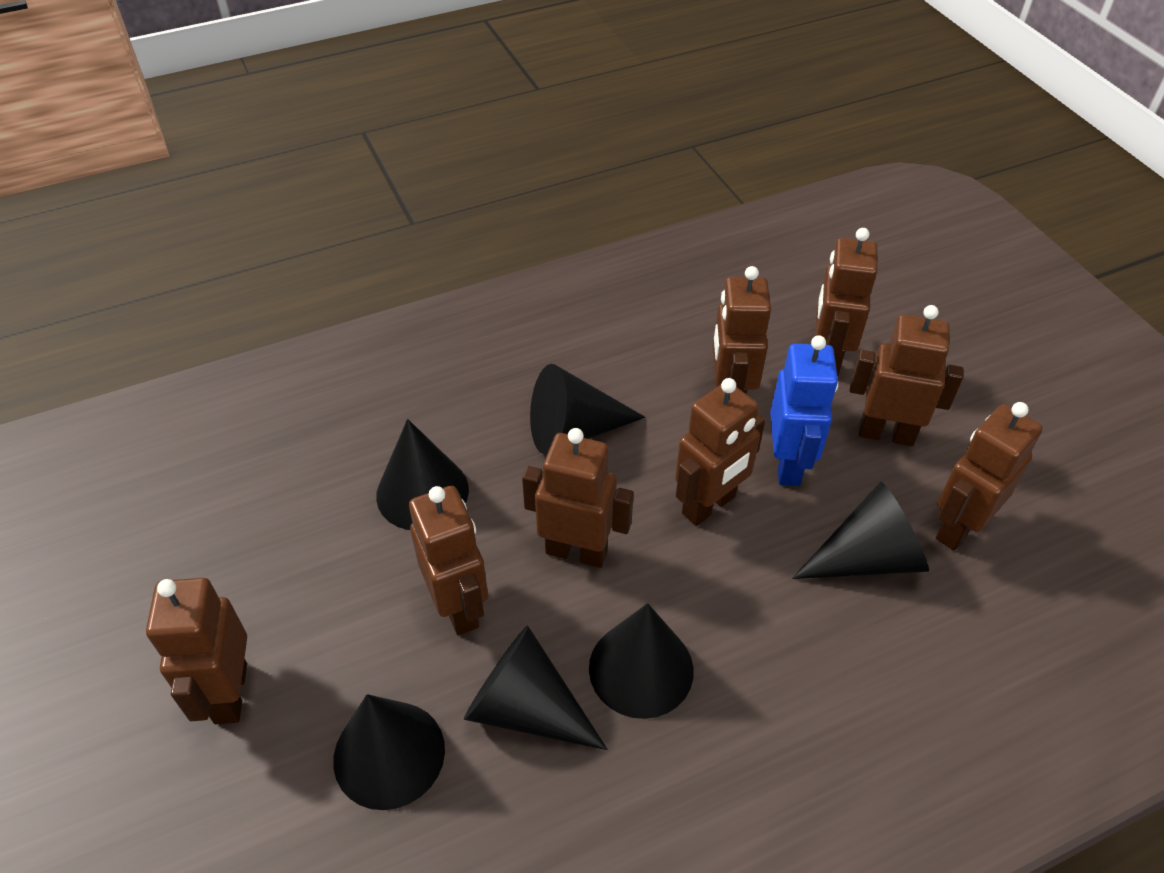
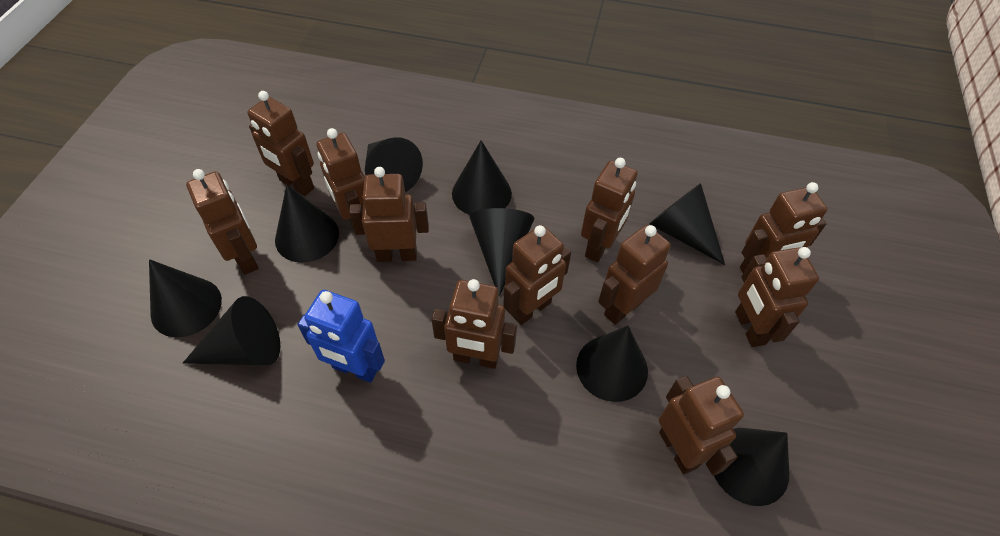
black cone: 6 -> 9
brown robot: 8 -> 11

